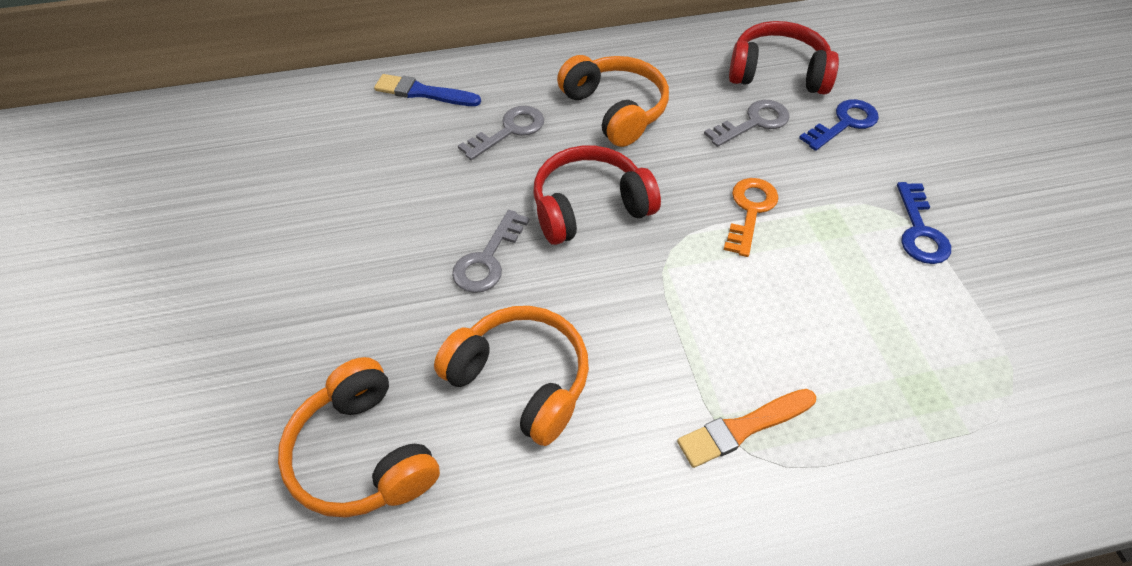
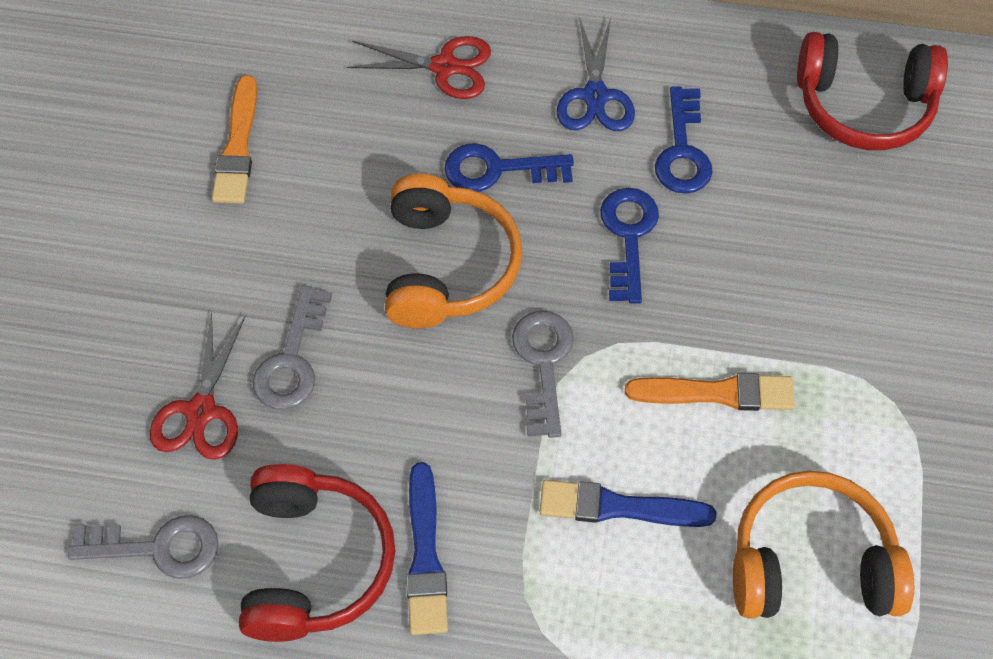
blue brush: 1 -> 2
blue key: 2 -> 3
blue scissors: 0 -> 1
orange brush: 1 -> 2
orange headphones: 3 -> 2
orange key: 1 -> 0
red scissors: 0 -> 2

